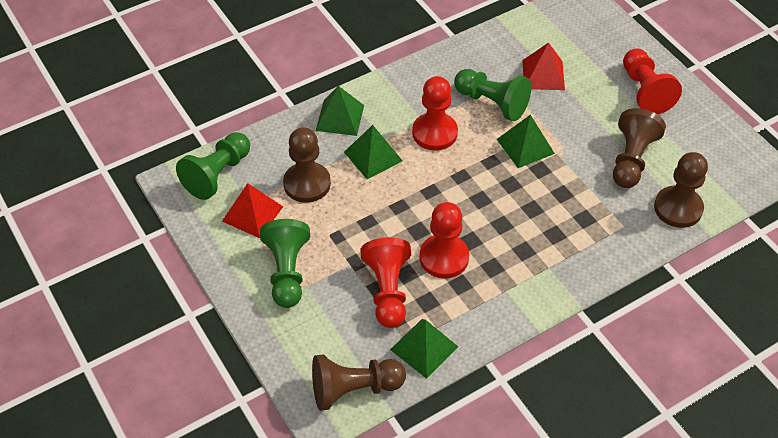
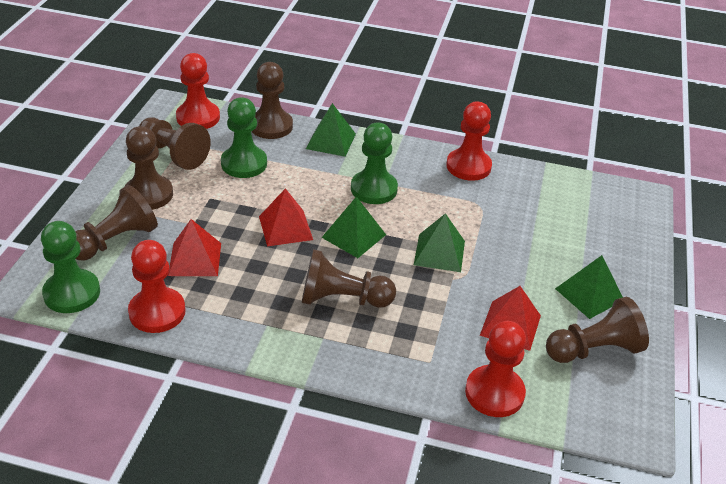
brown pawn: 4 -> 6
red pyramid: 2 -> 3

